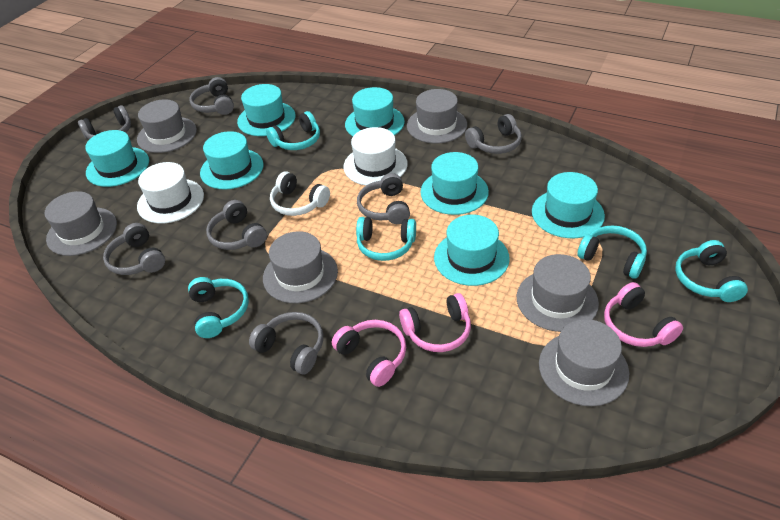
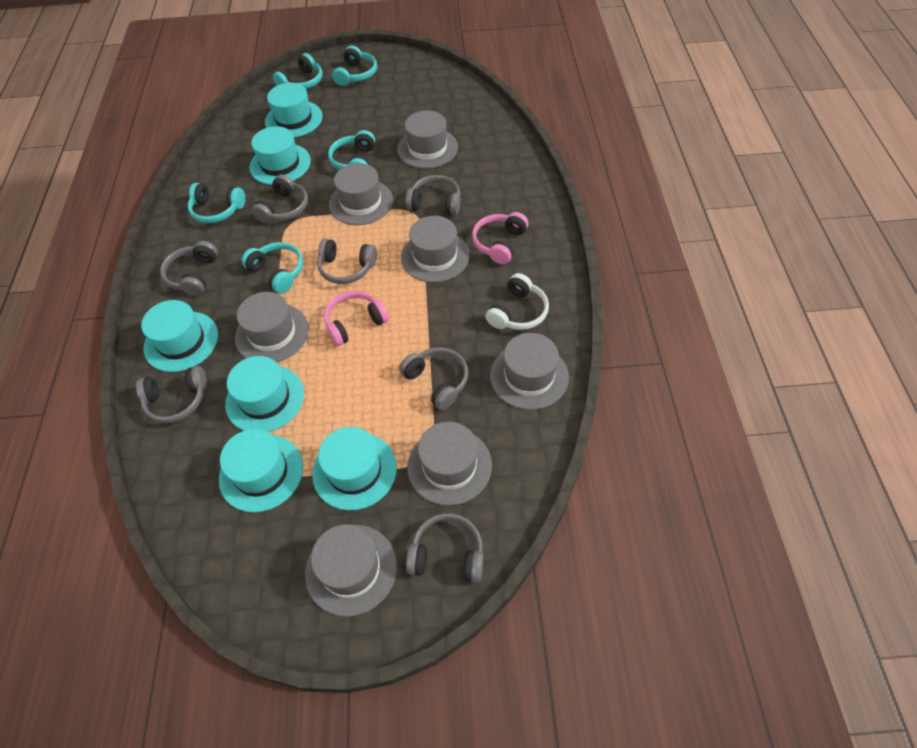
grey hat: 6 -> 7
pink headphones: 3 -> 2
turquoise hat: 7 -> 6
white hat: 2 -> 0

